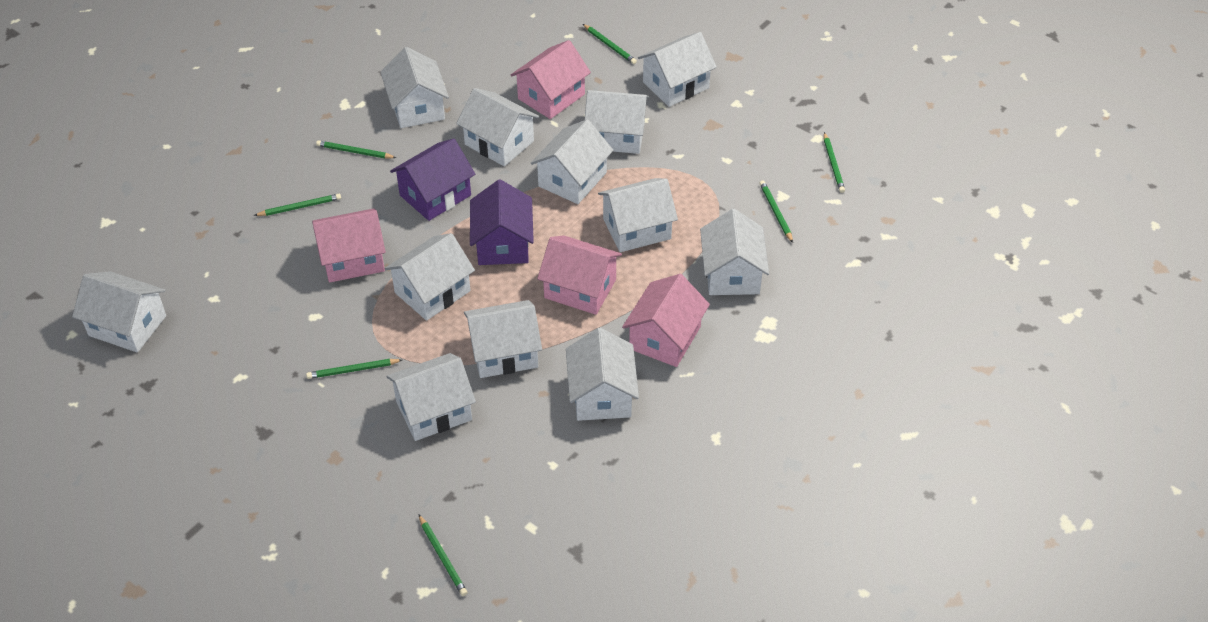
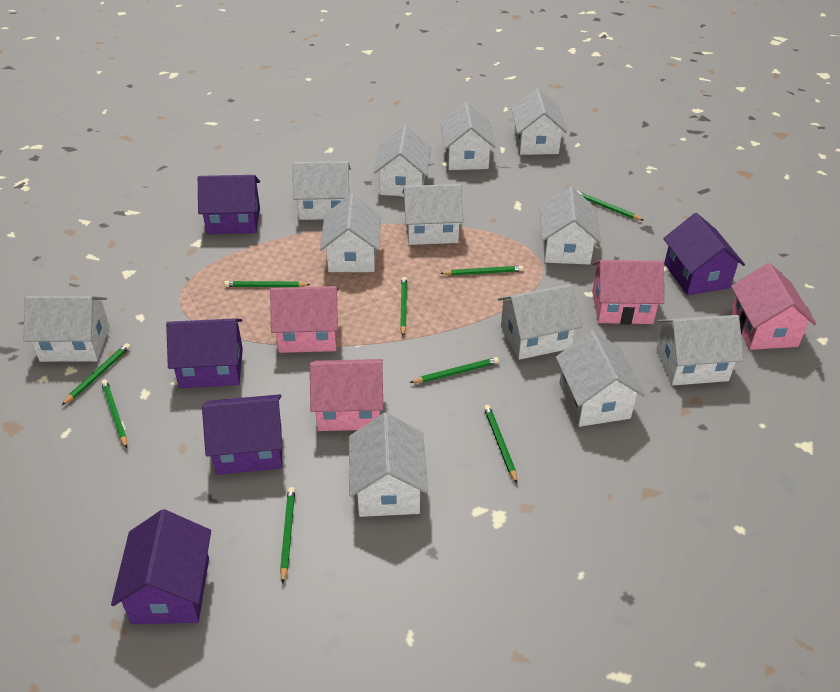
green pencil: 7 -> 9
purple house: 2 -> 5

